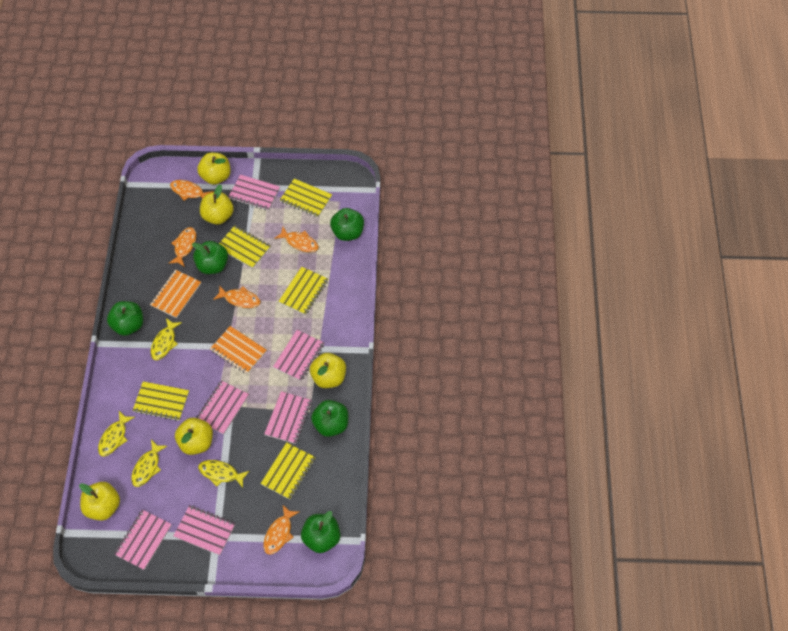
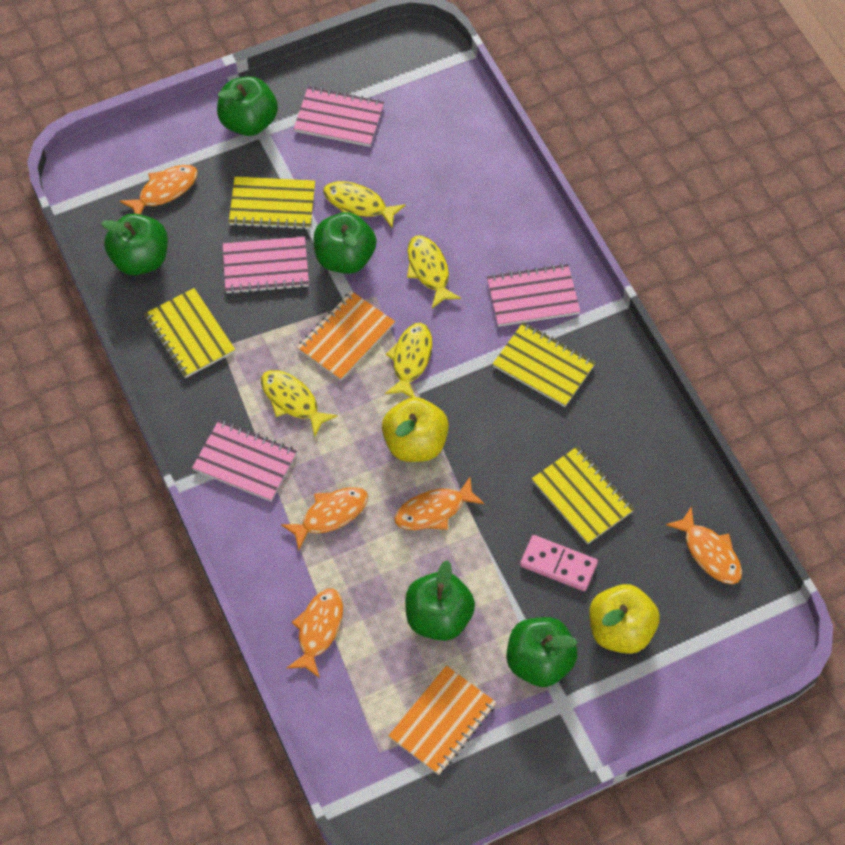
pink domino: 0 -> 1
pink notebook: 6 -> 4
yellow apple: 5 -> 2
yellow notebook: 5 -> 4

